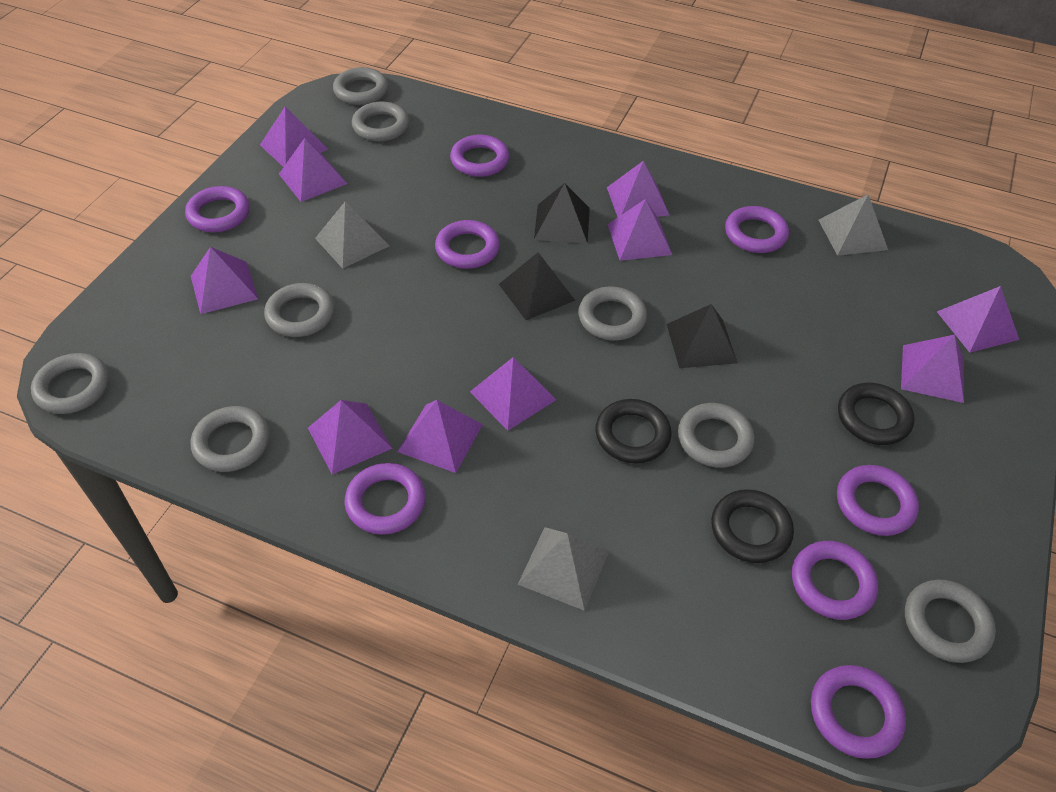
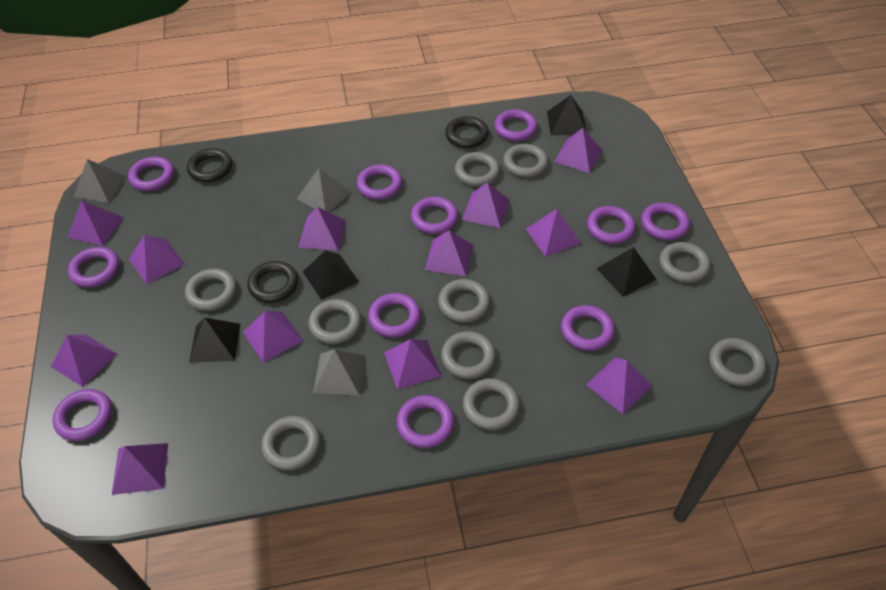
black pyramid: 3 -> 4
grey ring: 8 -> 10
purple pyramid: 10 -> 12
purple ring: 8 -> 11

